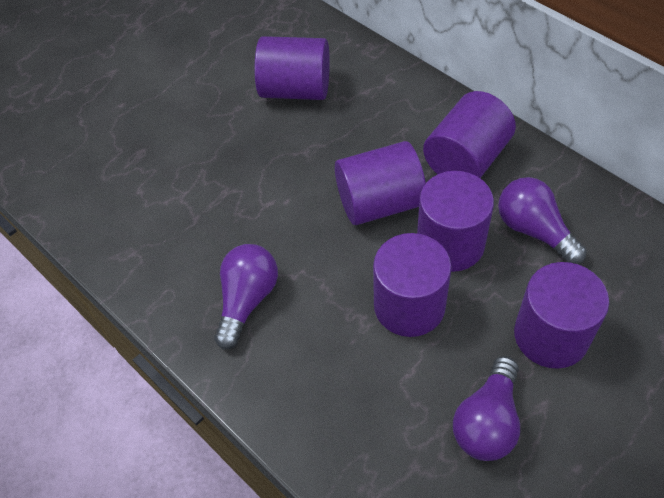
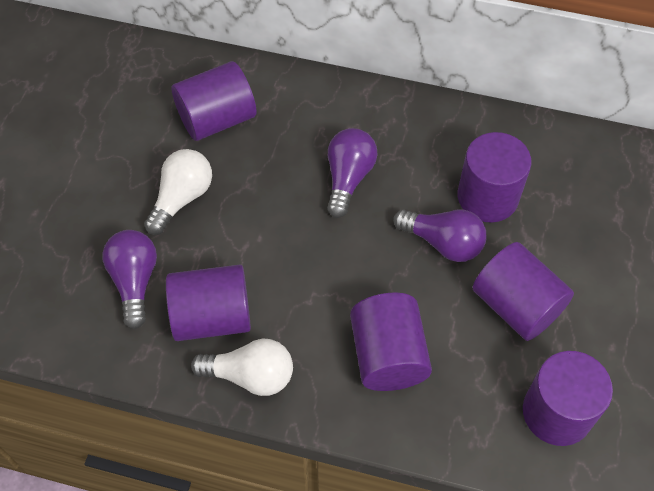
white light bulb: 0 -> 2

